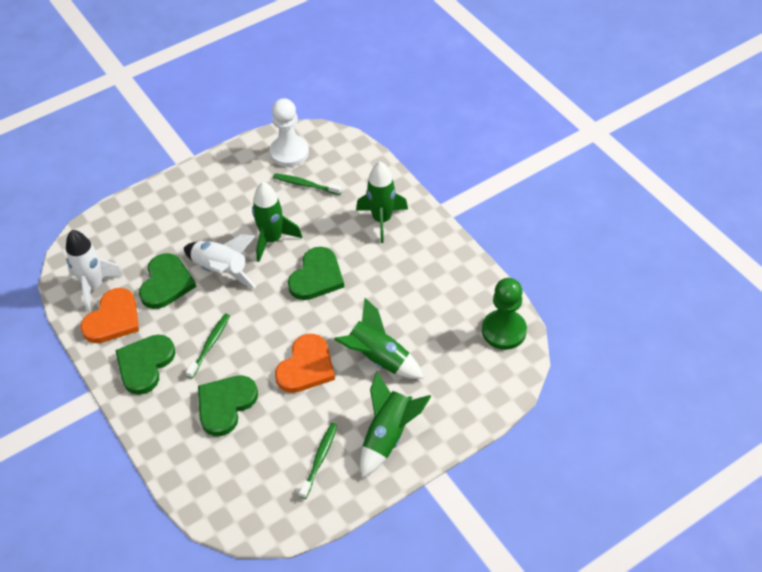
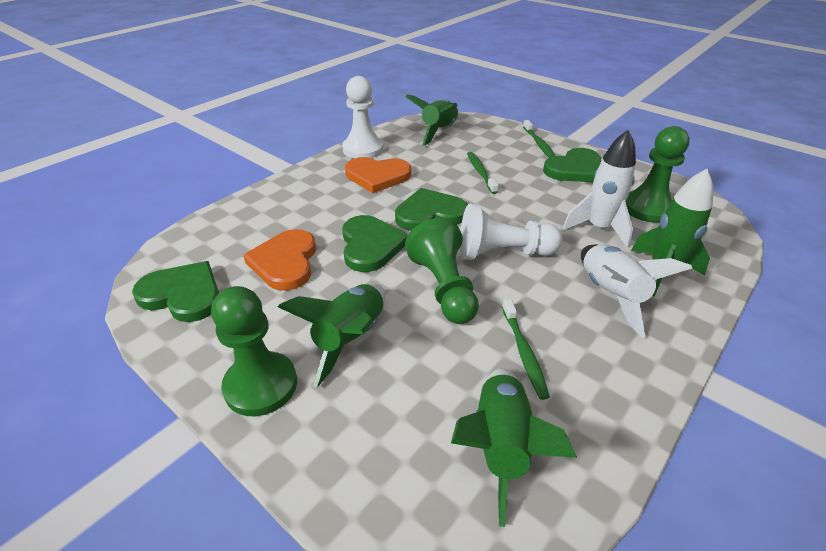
green pawn: 1 -> 3
white pawn: 1 -> 2

